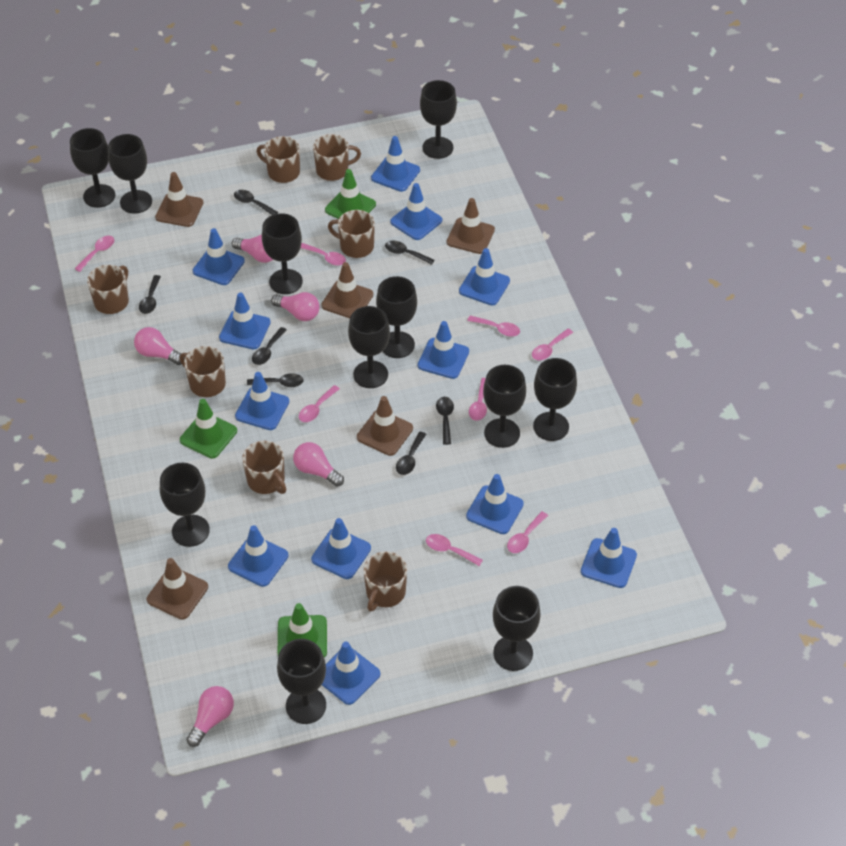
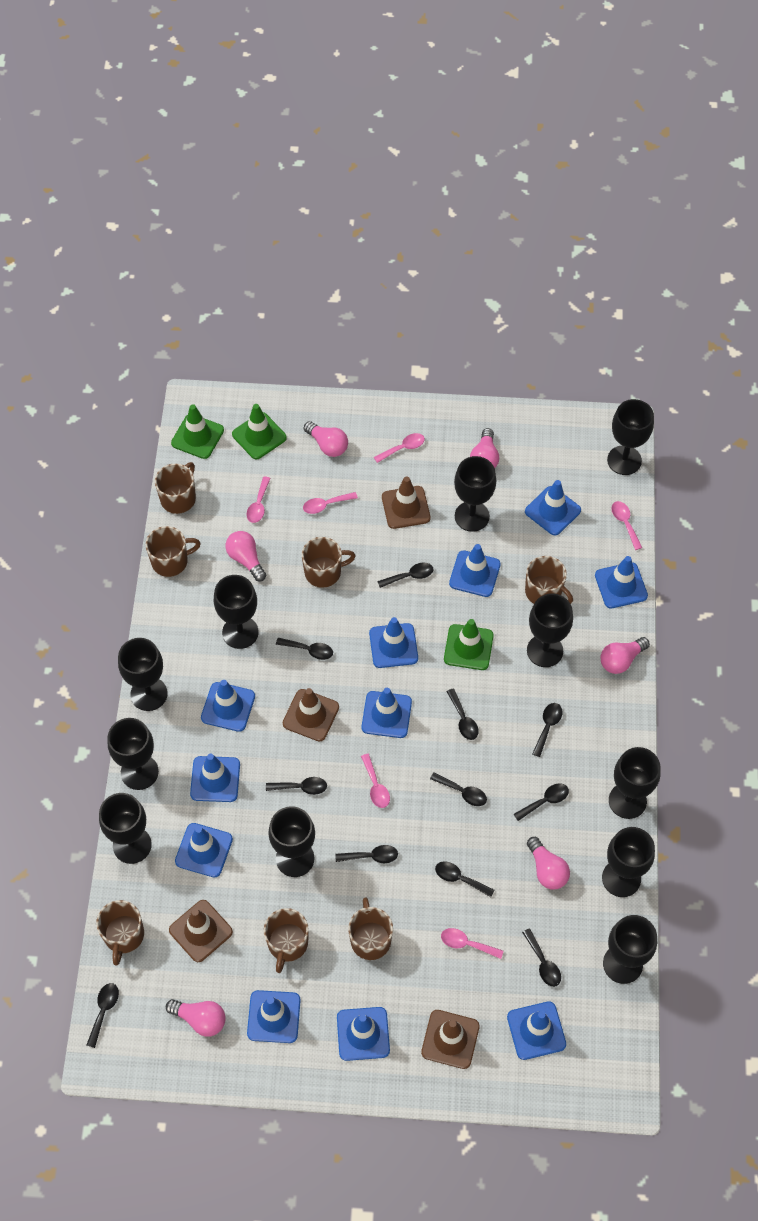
black spoon: 7 -> 11
blue traffic cone: 12 -> 11
brown traffic cone: 5 -> 4
pink light bulb: 5 -> 6
pink spoon: 8 -> 6

